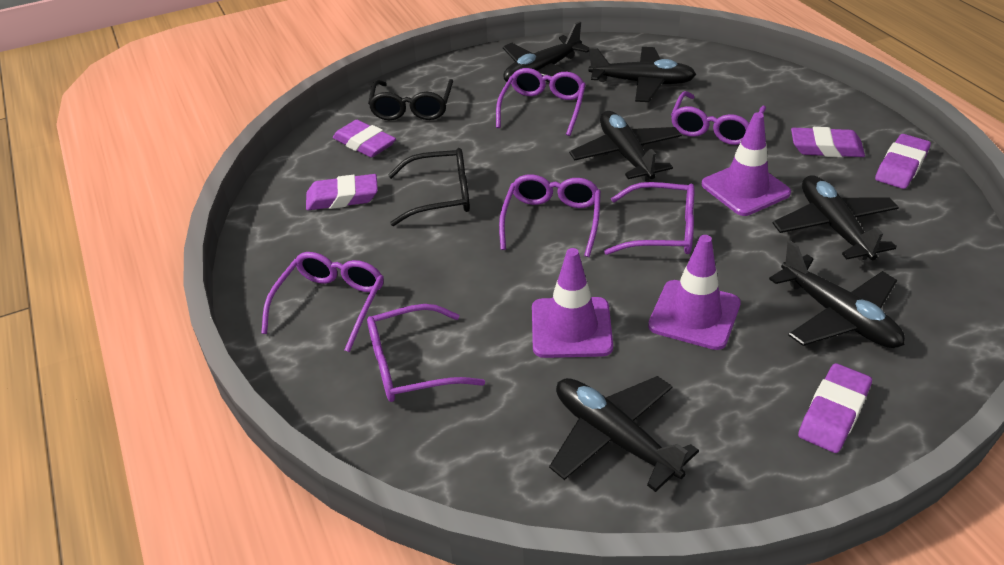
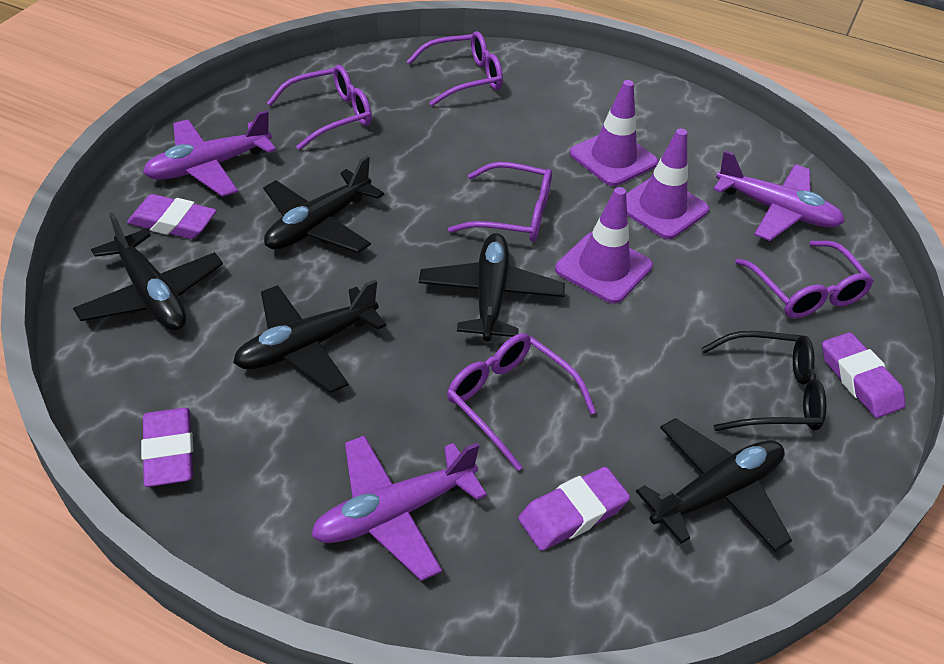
black glasses: 2 -> 1
black plane: 6 -> 5
purple eraser: 5 -> 4
purple glasses: 6 -> 5
purple plane: 0 -> 3

